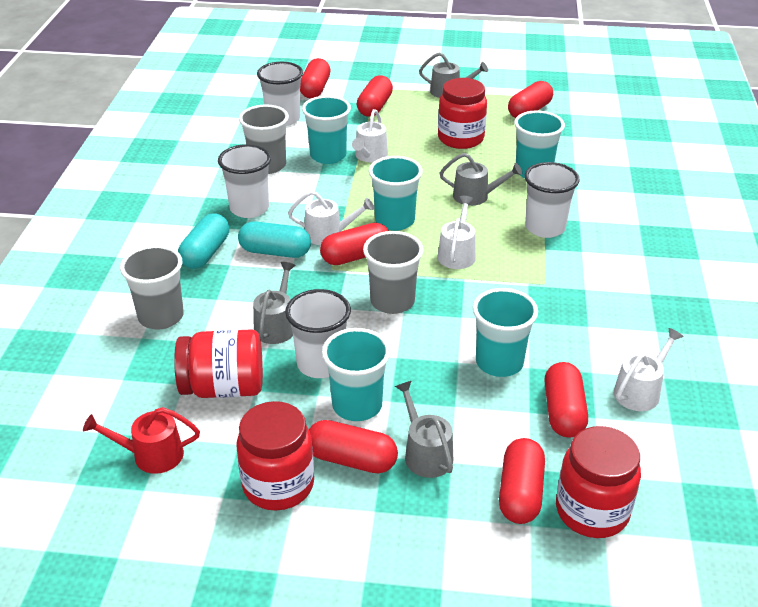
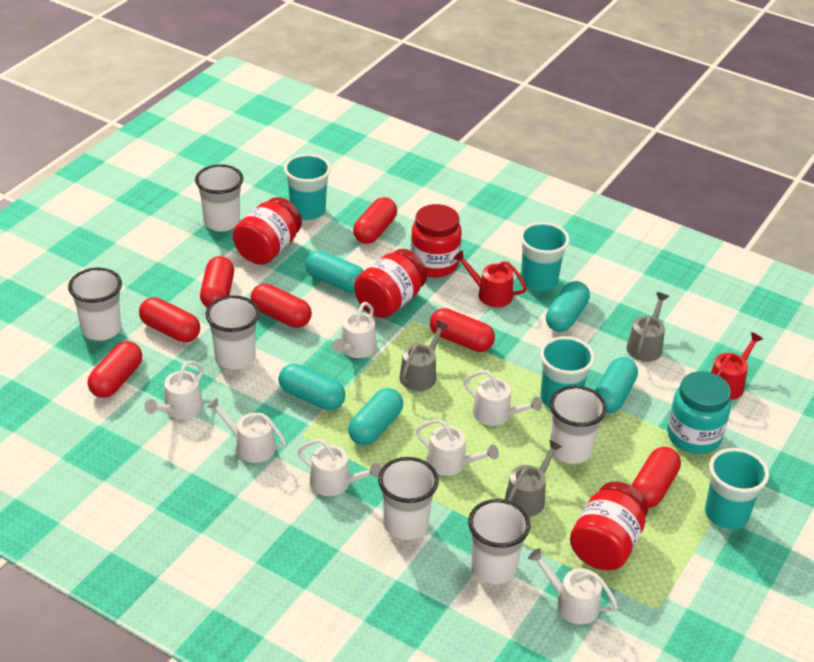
grey cup: 3 -> 0
grey watering can: 4 -> 3
red watering can: 1 -> 2
turquoise capsule: 2 -> 5
turquoise cup: 5 -> 4
turquoise jar: 0 -> 1
white cup: 4 -> 6
white watering can: 4 -> 7

